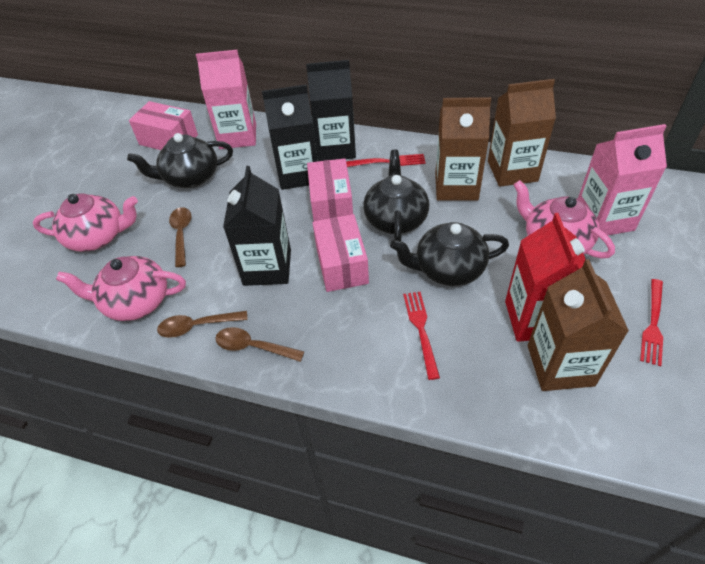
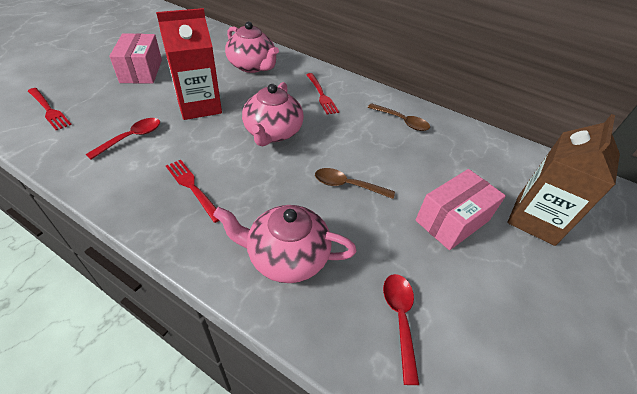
black carton: 3 -> 0
black teapot: 3 -> 0
brown carton: 3 -> 1
brown spoon: 3 -> 2
pink box: 3 -> 2
pink carton: 2 -> 0
red spoon: 0 -> 2

